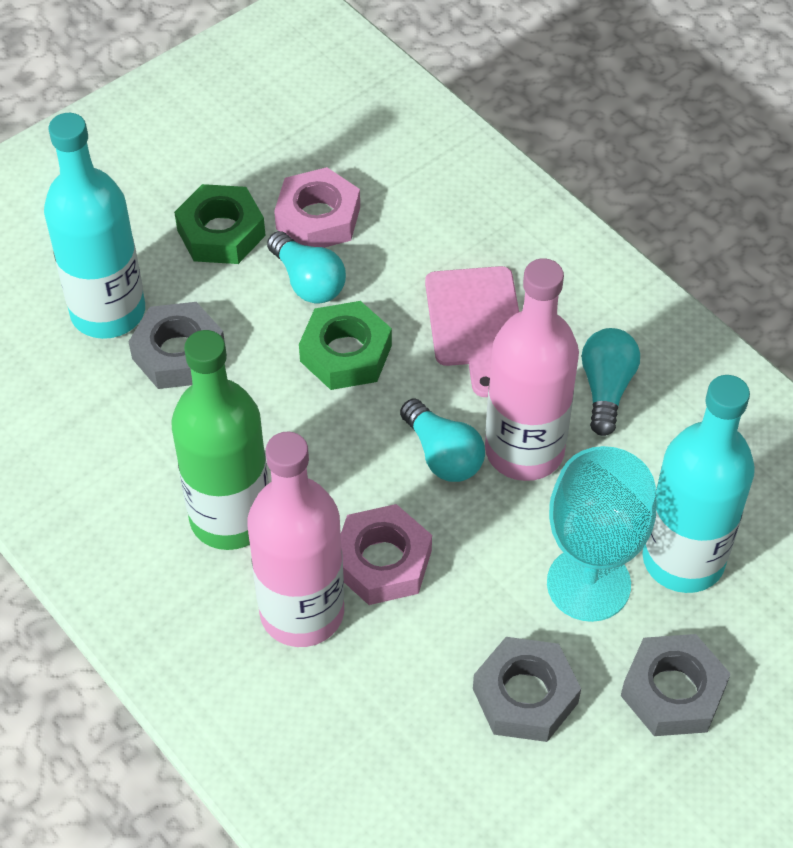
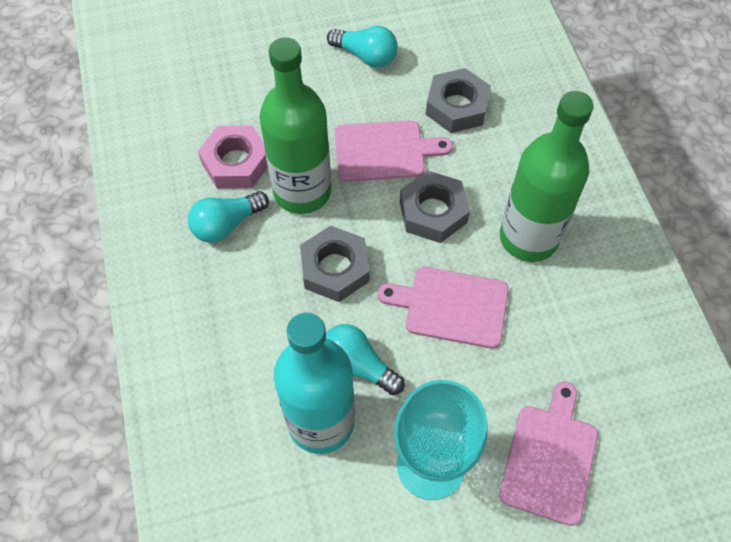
green bottle: 1 -> 2
green nut: 2 -> 0
pink bottle: 2 -> 0
pink cutting board: 1 -> 3
pink nut: 2 -> 1
turquoise bottle: 2 -> 1

